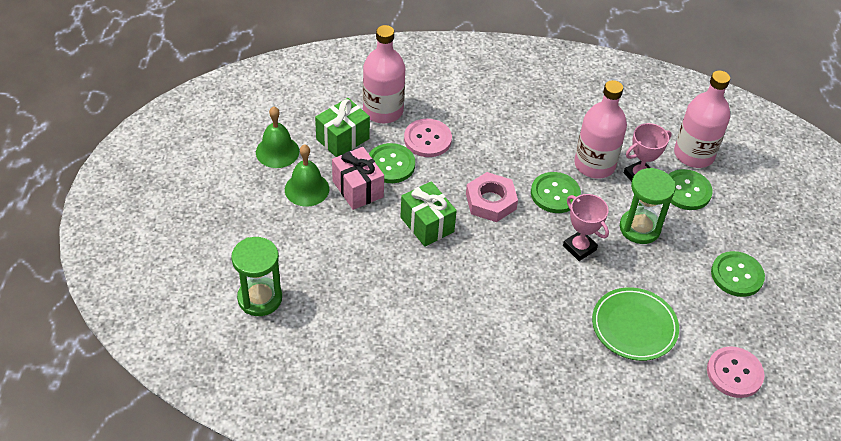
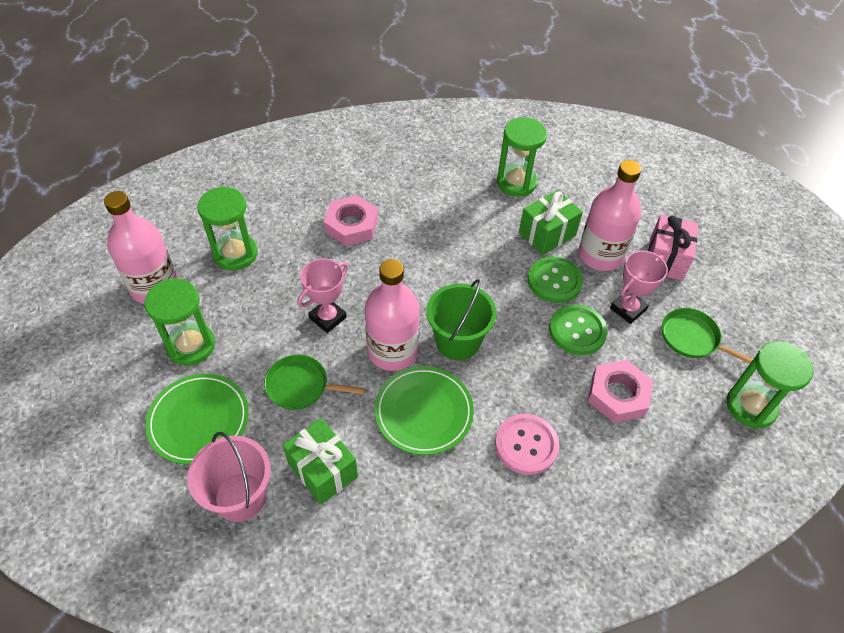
green bell: 2 -> 0
green bucket: 0 -> 1
green button: 4 -> 2
green hourglass: 2 -> 4
green pan: 0 -> 2
green plate: 1 -> 2
pink bucket: 0 -> 1
pink button: 2 -> 1
pink nut: 1 -> 2

